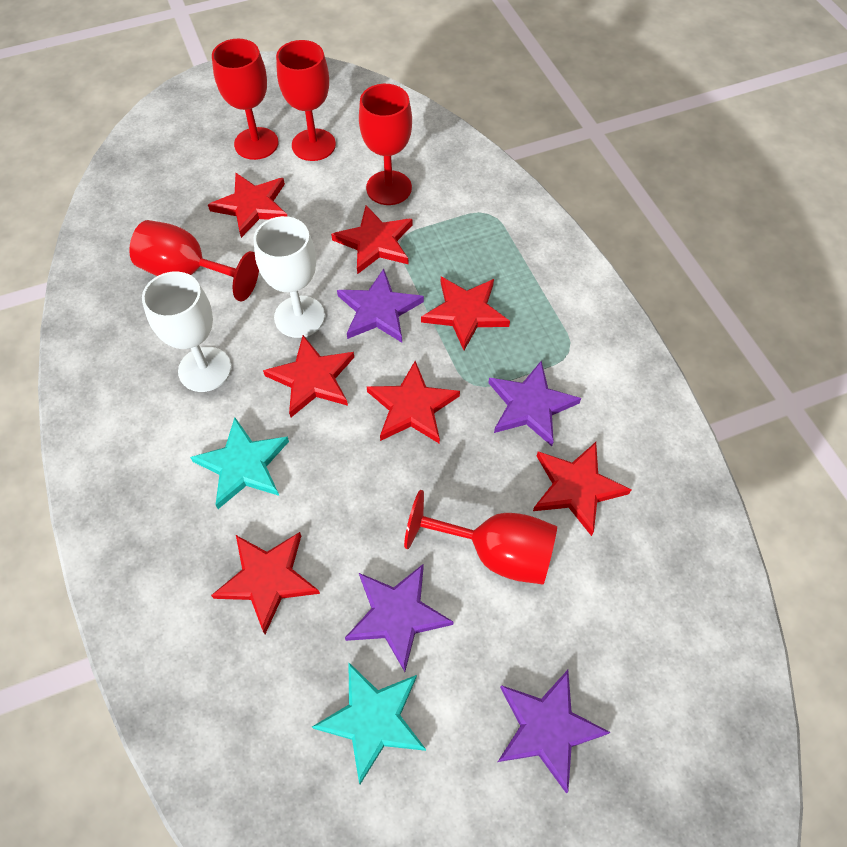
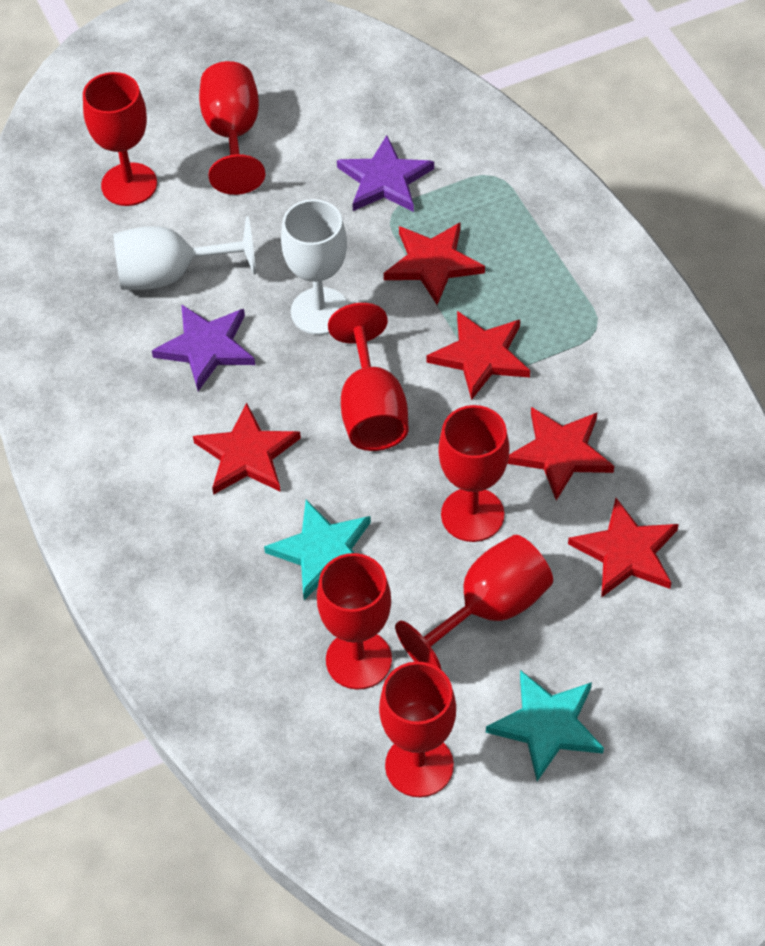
purple star: 4 -> 2
red goblet: 5 -> 7
red star: 7 -> 5

